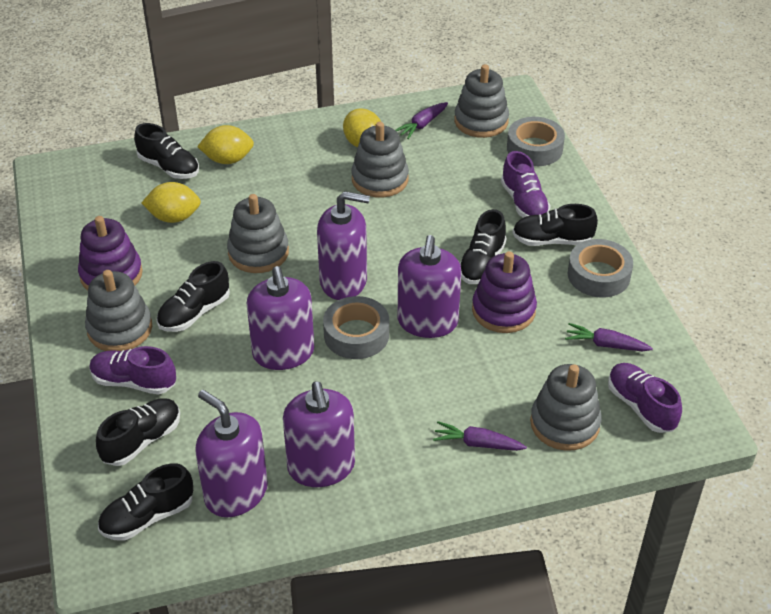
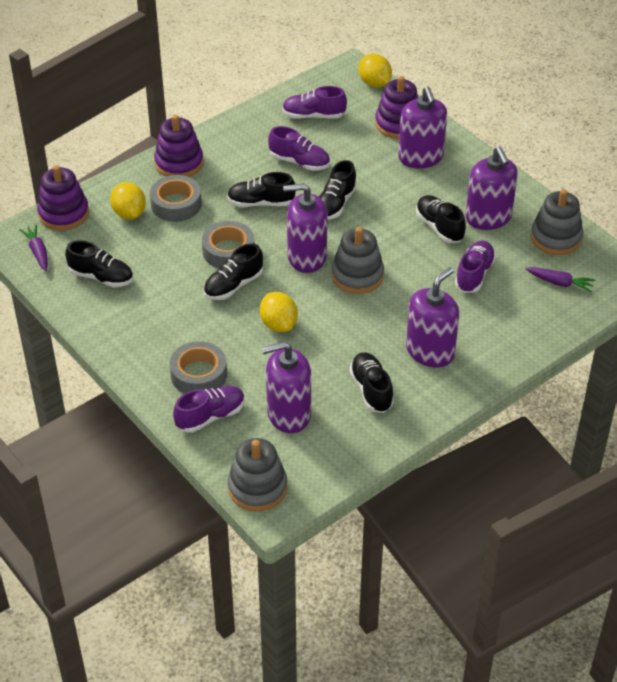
grey stacking toy: 5 -> 3
purple carrot: 3 -> 2
purple shoe: 3 -> 4
purple stacking toy: 2 -> 3

